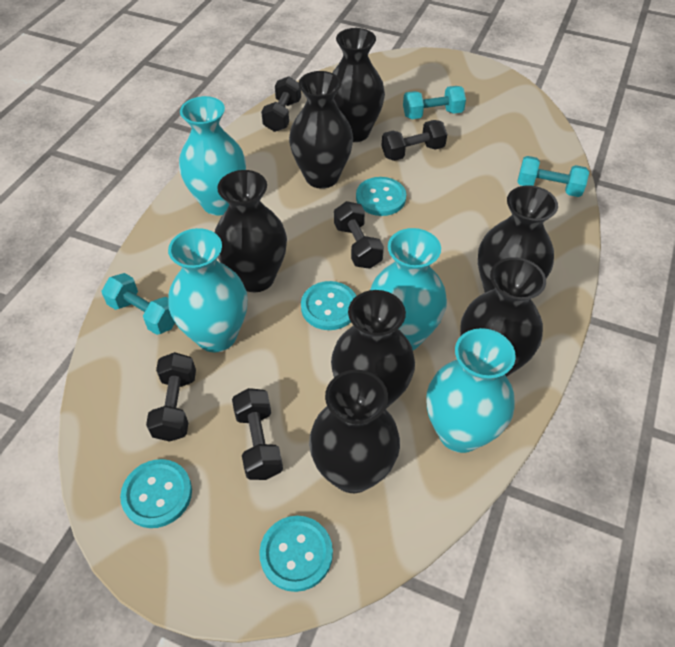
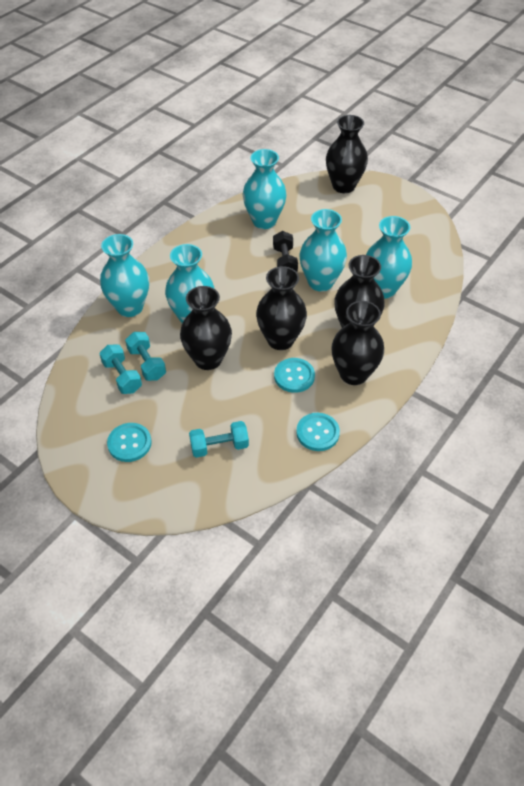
black dumbbell: 5 -> 1
black vase: 7 -> 5
turquoise button: 4 -> 3
turquoise vase: 4 -> 5

